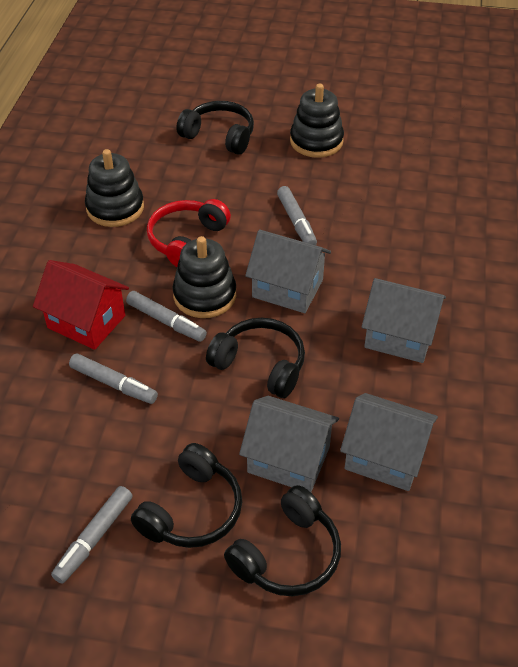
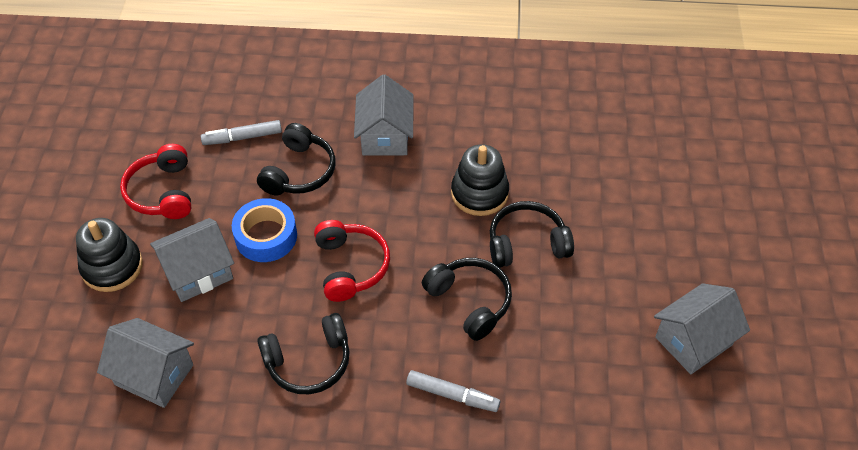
black stacking toy: 3 -> 2
blue tape: 0 -> 1
grey marker: 4 -> 2
red headphones: 1 -> 2
red house: 1 -> 0

